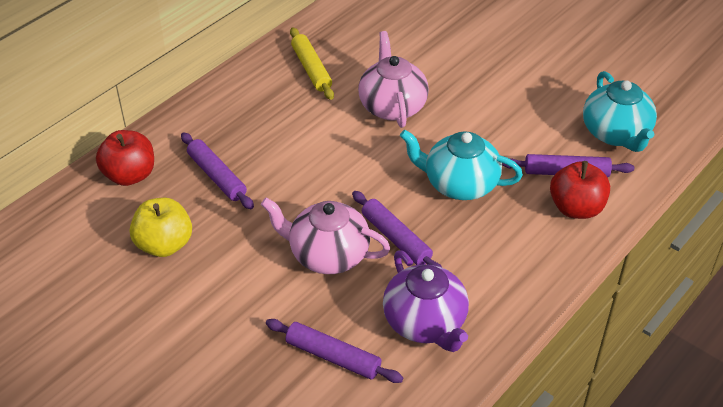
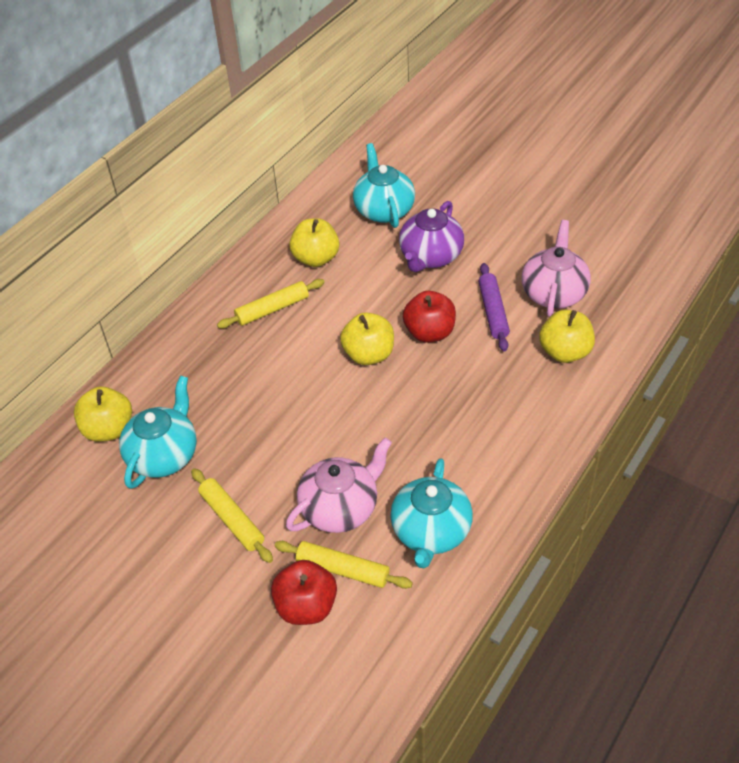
purple rolling pin: 4 -> 1
turquoise teapot: 2 -> 3
yellow apple: 1 -> 4
yellow rolling pin: 1 -> 3

